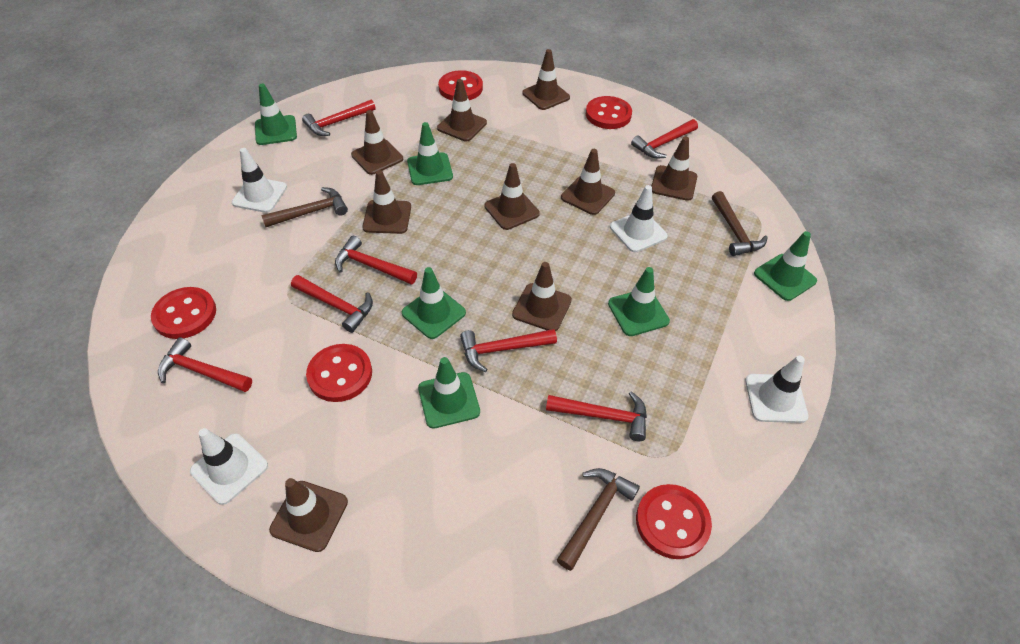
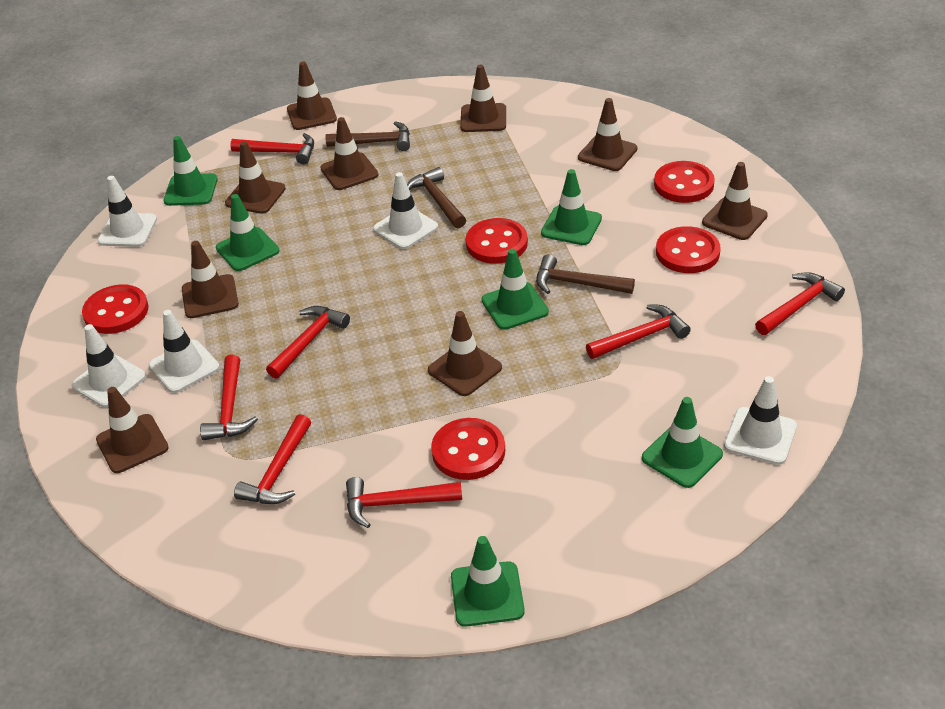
white traffic cone: 4 -> 5

